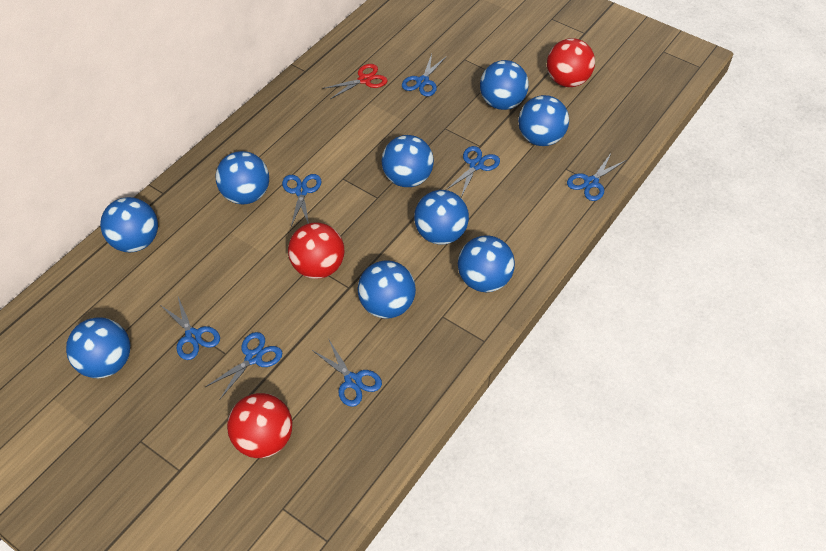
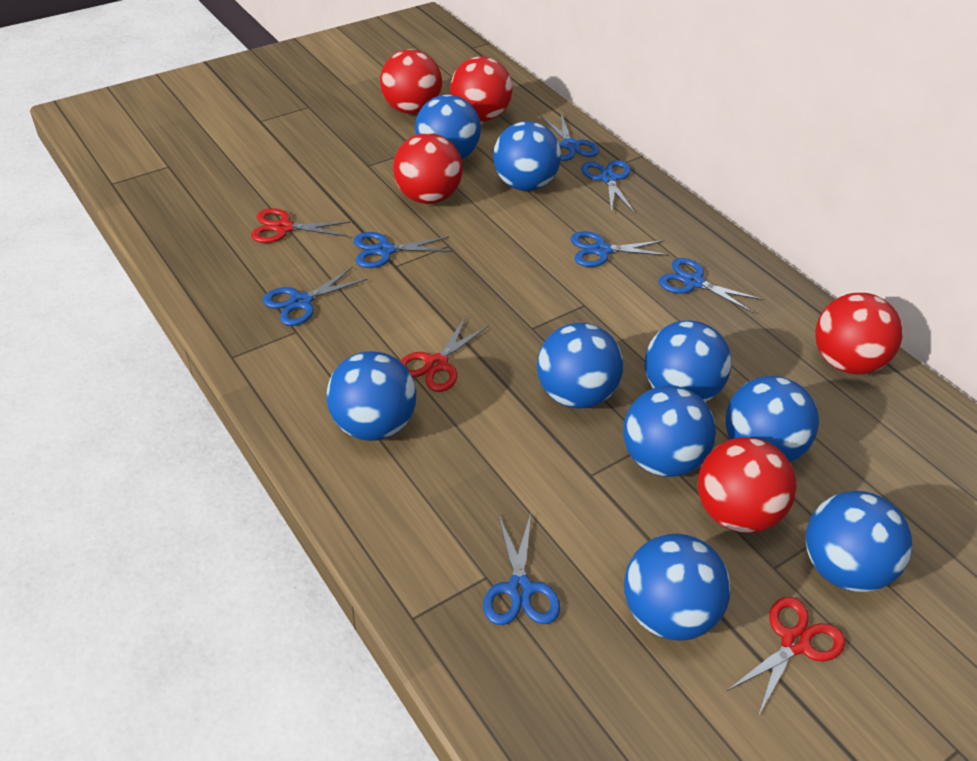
red ball: 3 -> 5
red scissors: 1 -> 3

